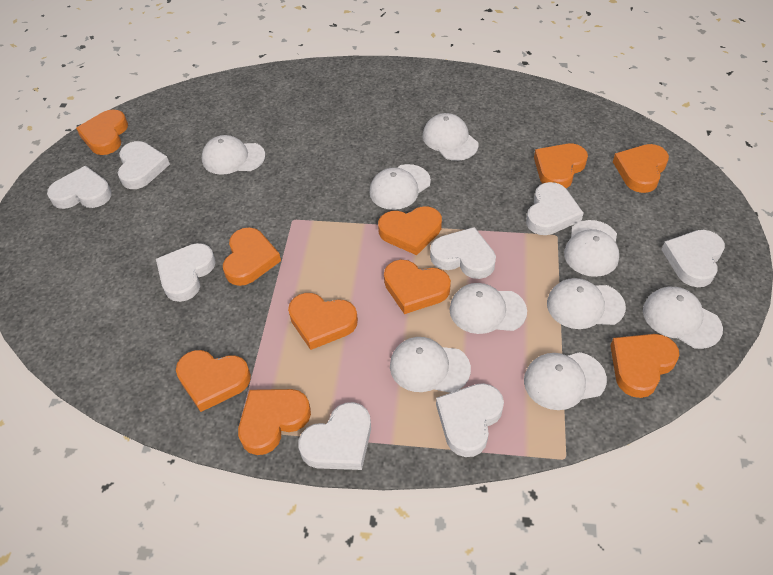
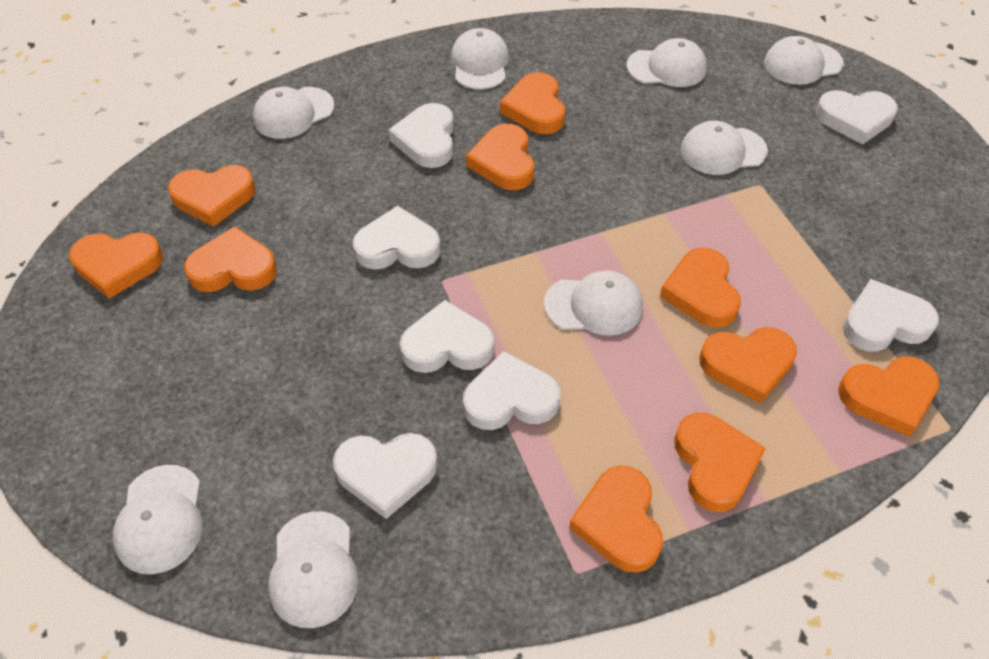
white cap: 9 -> 8
white heart: 8 -> 7

